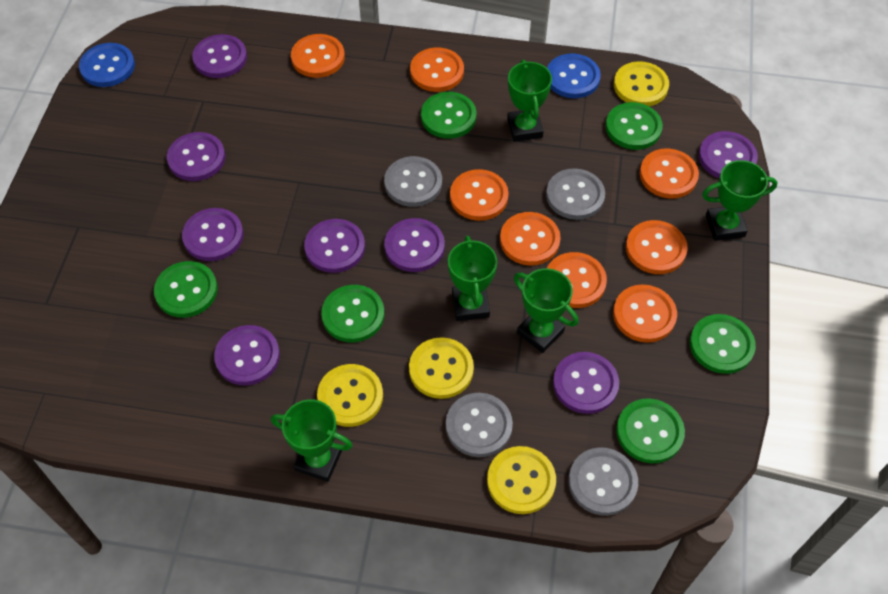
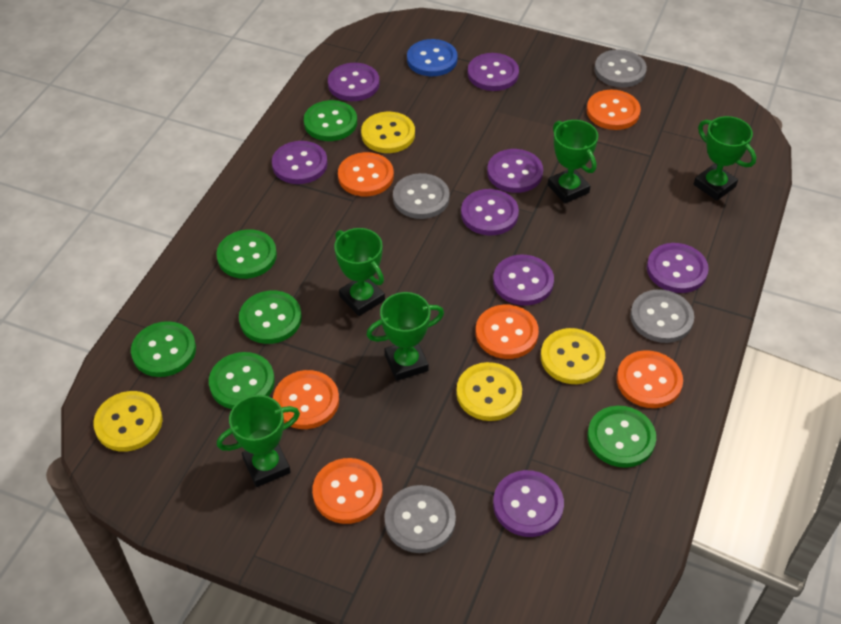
blue button: 2 -> 1
orange button: 8 -> 6

